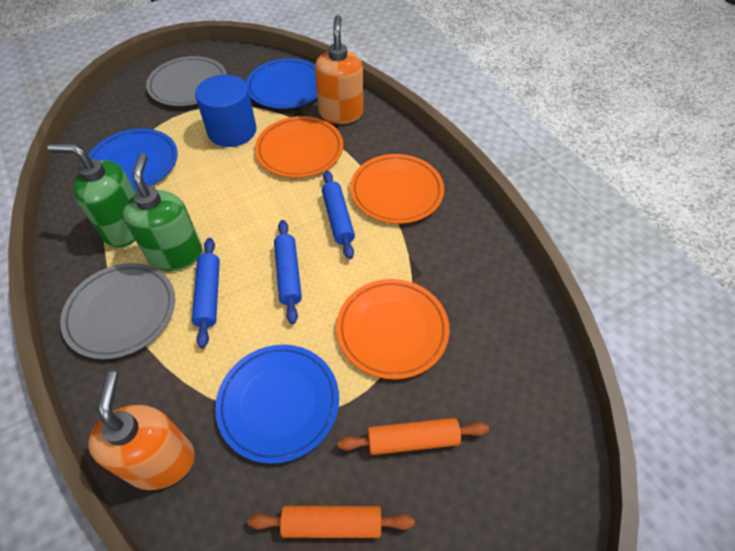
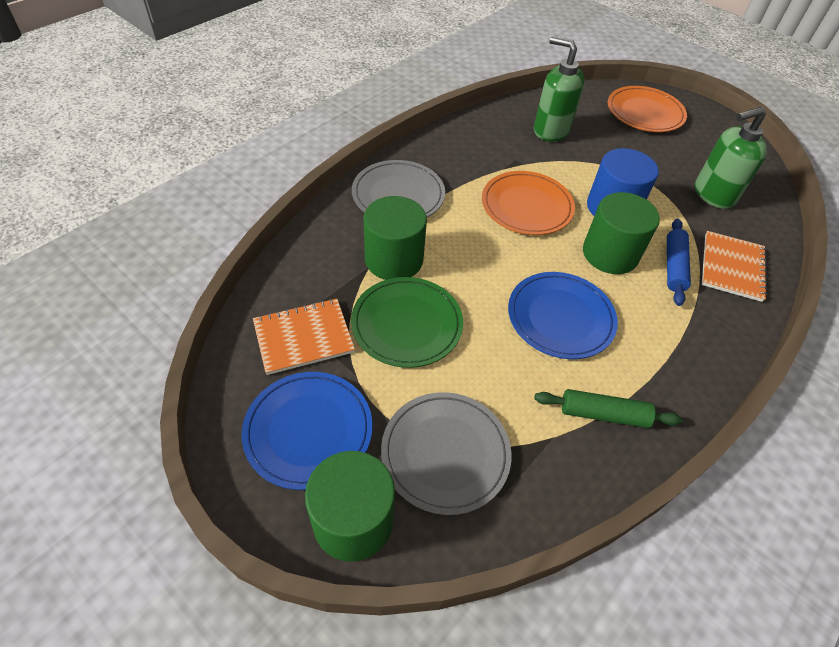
blue plate: 3 -> 2
blue rolling pin: 3 -> 1
green cylinder: 0 -> 3
green plate: 0 -> 1
green rolling pin: 0 -> 1
orange notebook: 0 -> 2
orange plate: 3 -> 2
orange rolling pin: 2 -> 0
orange soap dispenser: 2 -> 0

